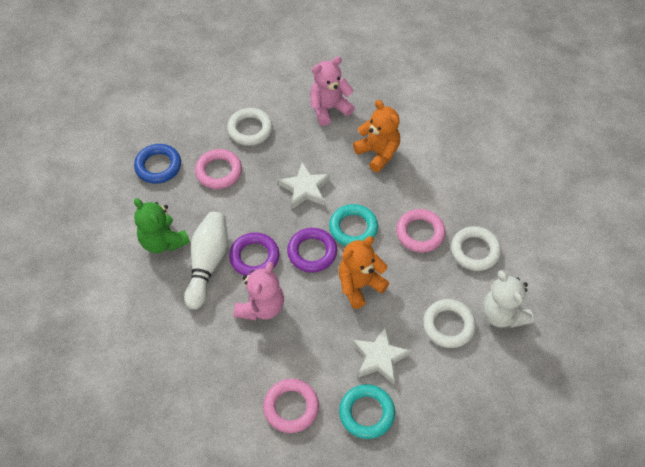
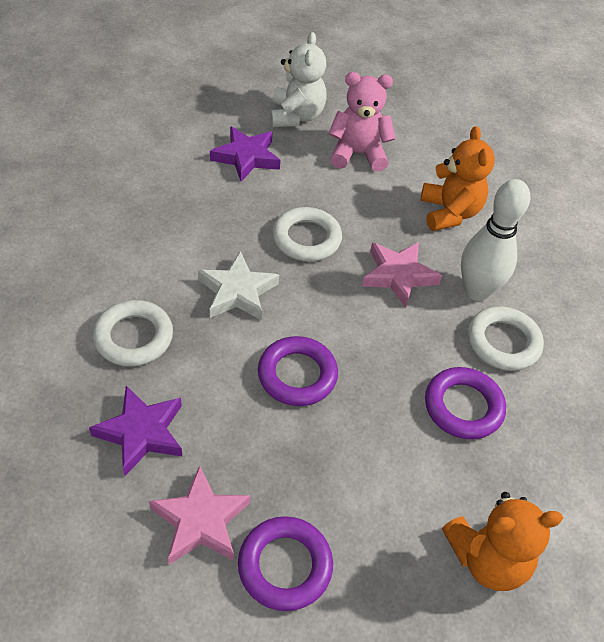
blue ring: 1 -> 0
green teddy bear: 1 -> 0
pink ring: 3 -> 0
pink star: 0 -> 2
pink teddy bear: 2 -> 1
purple ring: 2 -> 3
purple star: 0 -> 2
turquoise ring: 2 -> 0
white star: 2 -> 1

